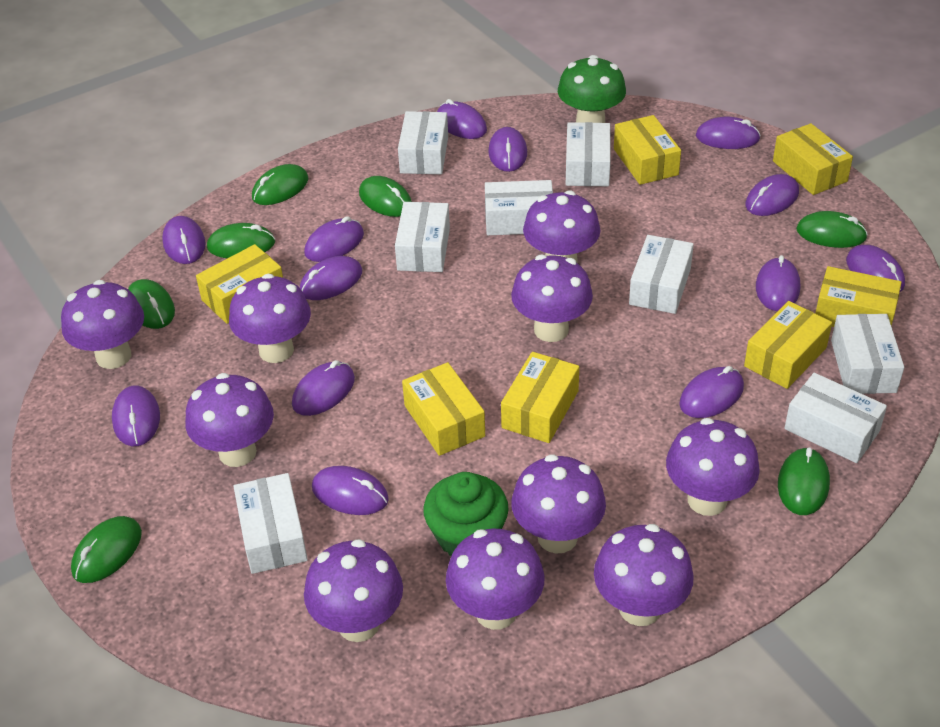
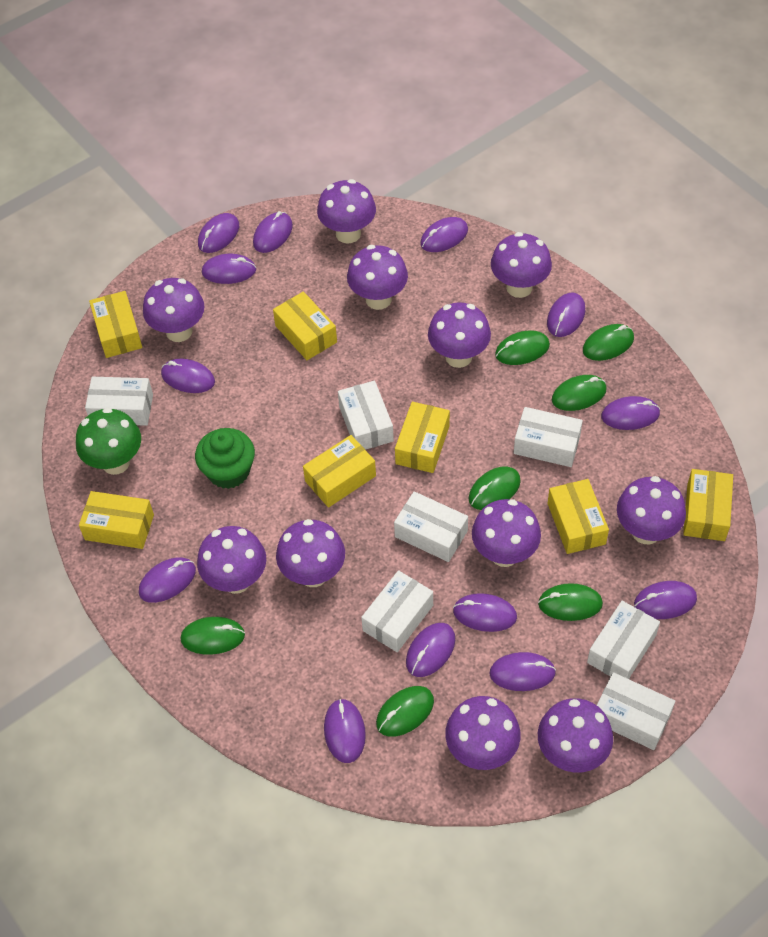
purple mushroom: 10 -> 11
white box: 8 -> 7

